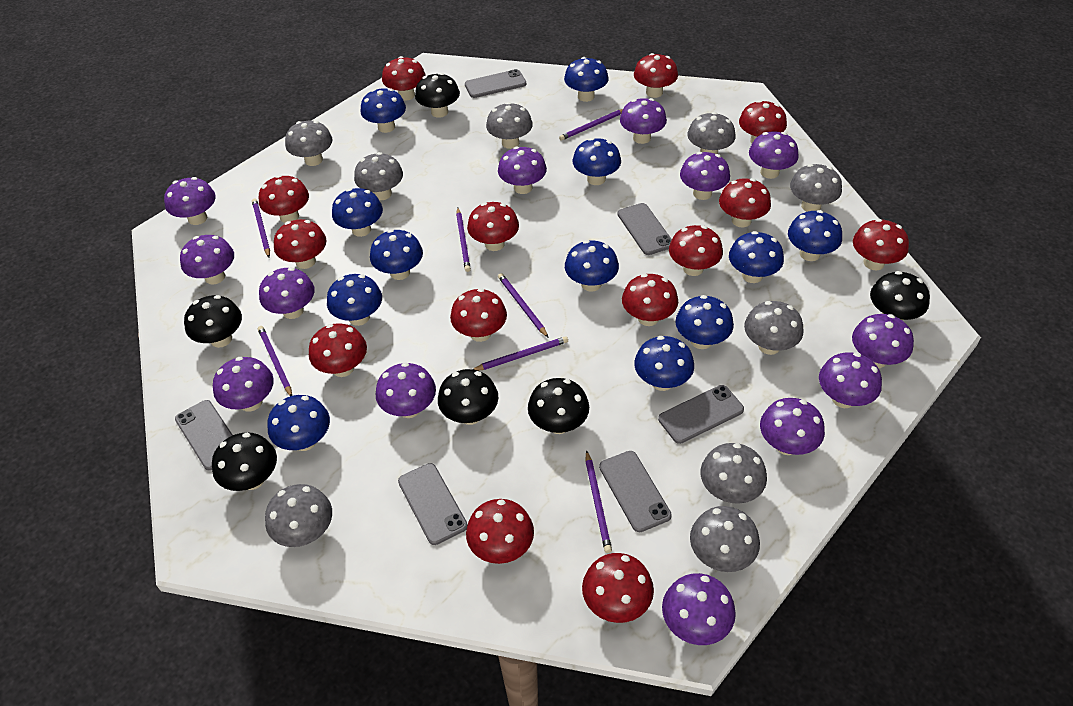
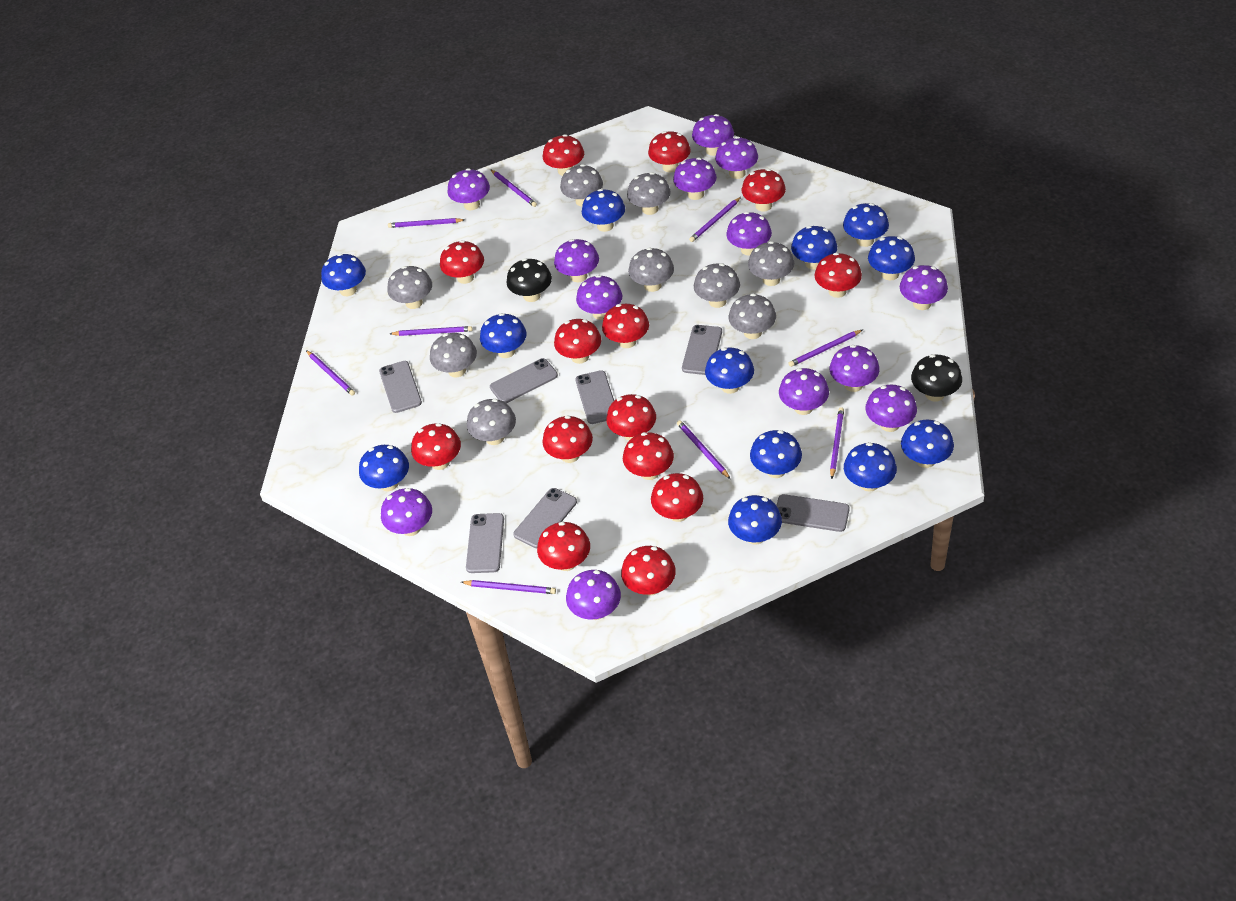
black mushroom: 6 -> 2
grey phone: 6 -> 7
purple pencil: 7 -> 9

